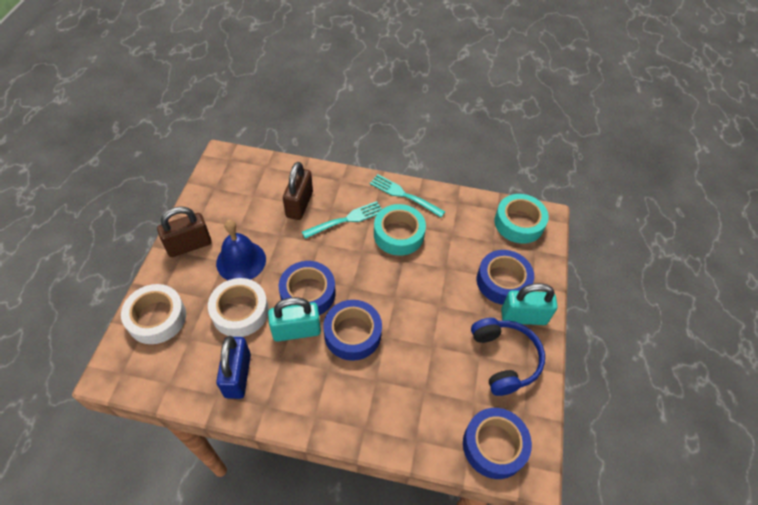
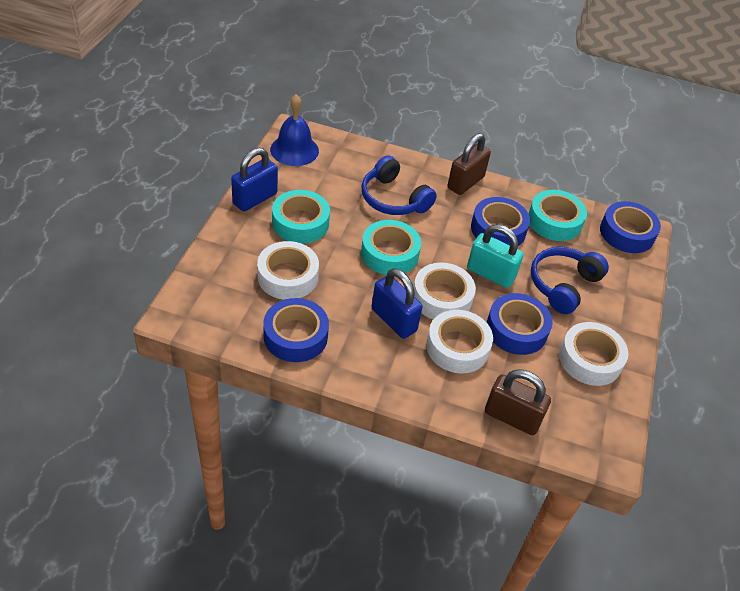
blue headphones: 1 -> 2
blue padlock: 1 -> 2
turquoise fork: 2 -> 0
turquoise padlock: 2 -> 1
turquoise tape: 2 -> 3
white tape: 2 -> 4

